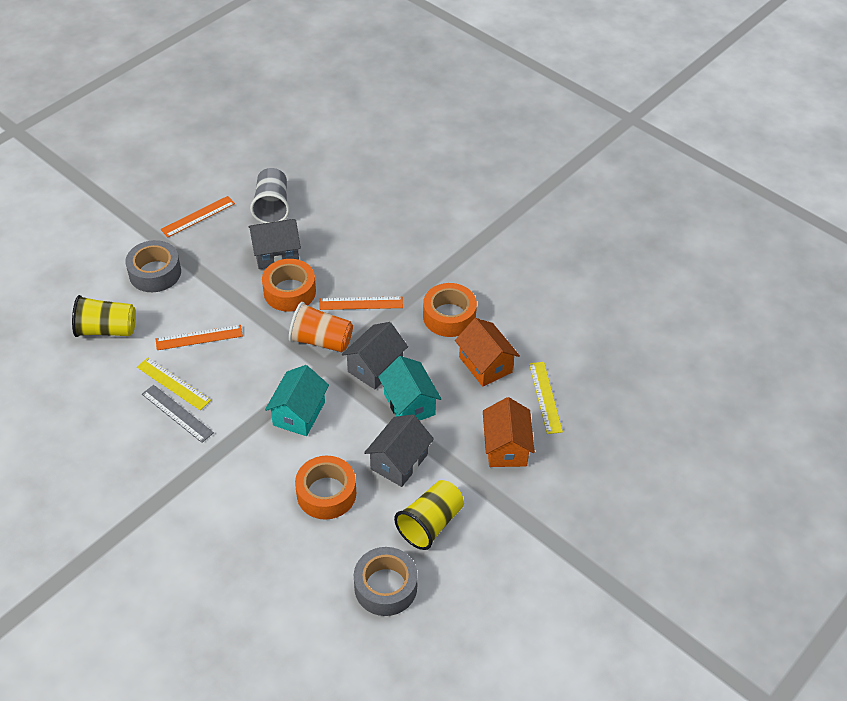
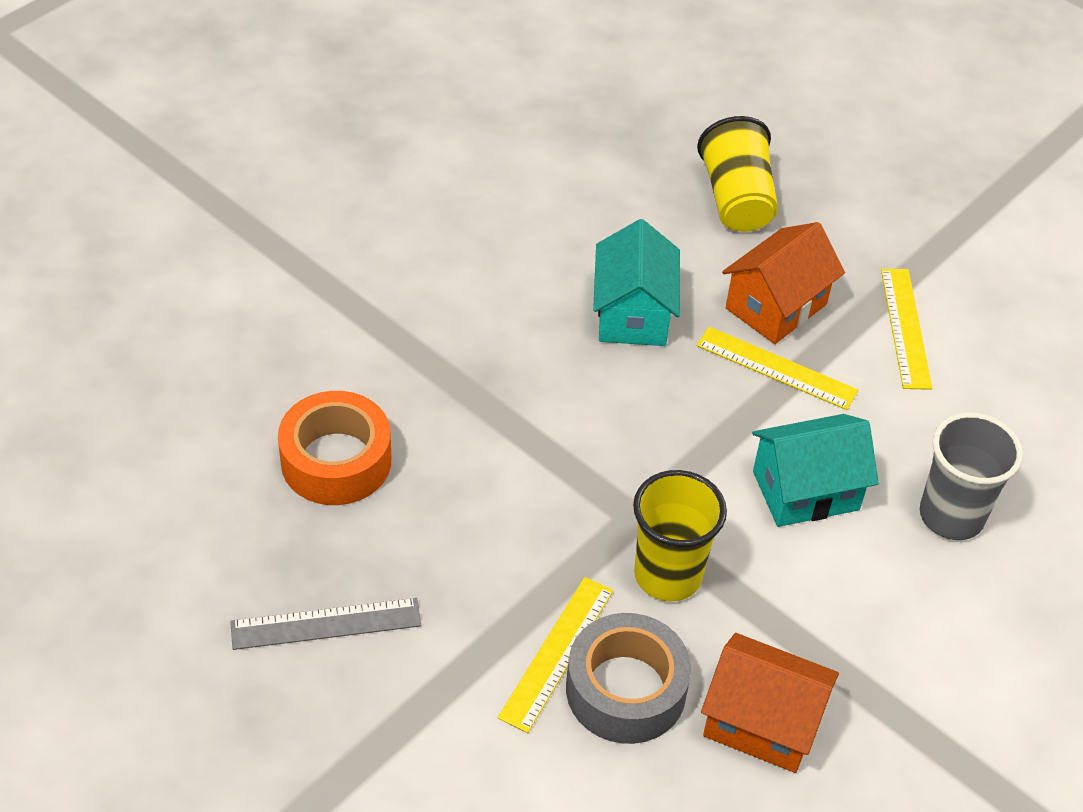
grey house: 3 -> 0
grey tape: 2 -> 1
orange cup: 1 -> 0
orange ruler: 3 -> 0
orange tape: 3 -> 1
yellow ruler: 2 -> 3

